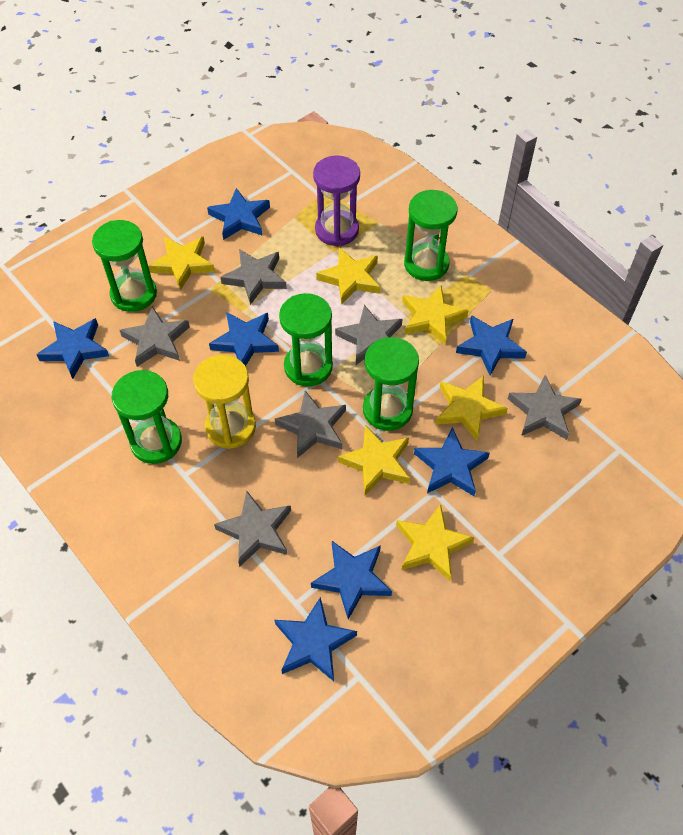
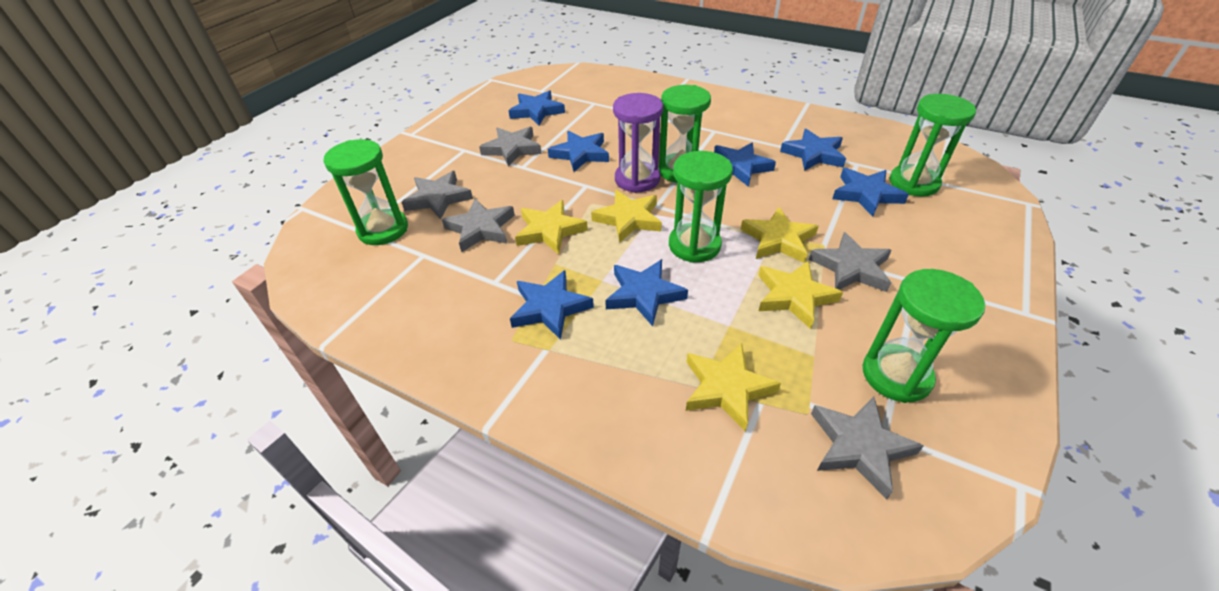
grey star: 6 -> 5
yellow hourglass: 1 -> 0
yellow star: 6 -> 5

